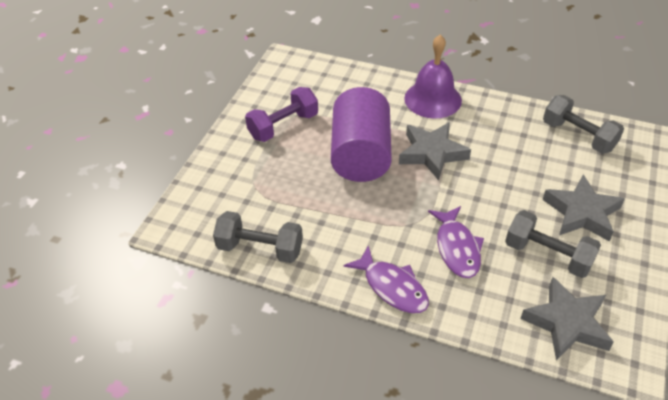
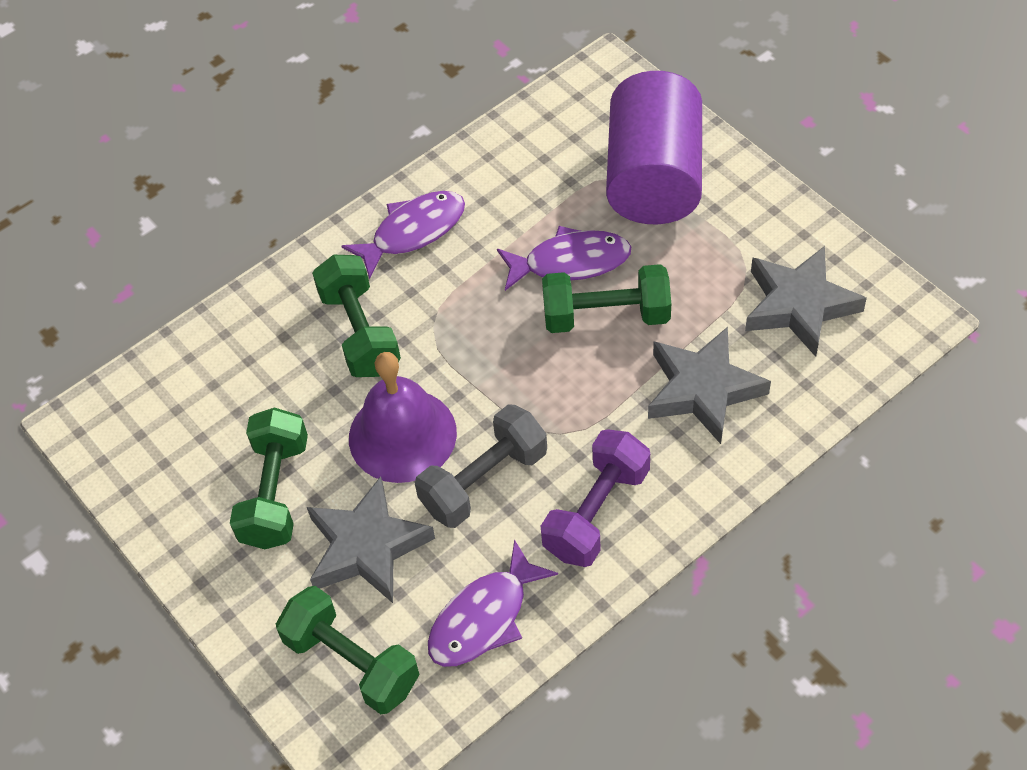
green dumbbell: 0 -> 4
grey dumbbell: 3 -> 1
purple fish: 2 -> 3

